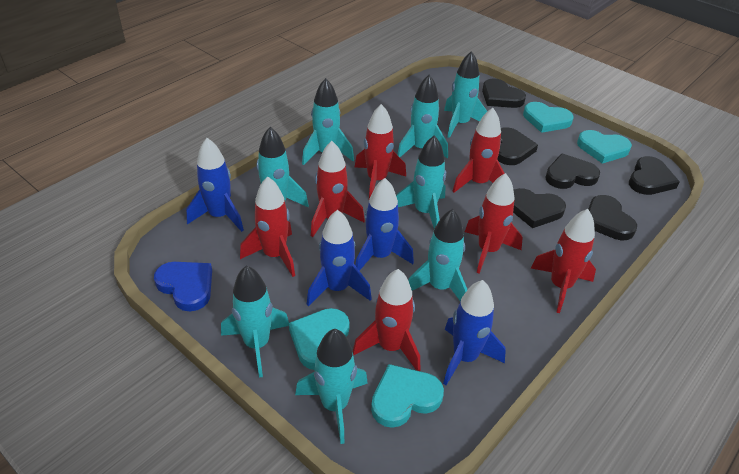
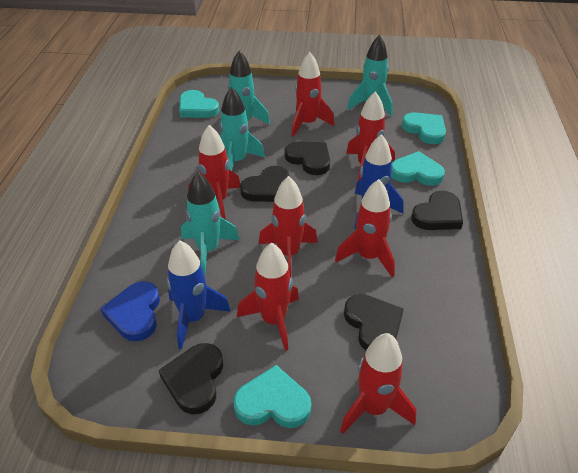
black heart: 6 -> 5
blue rocket: 4 -> 2
turquoise rocket: 8 -> 4

